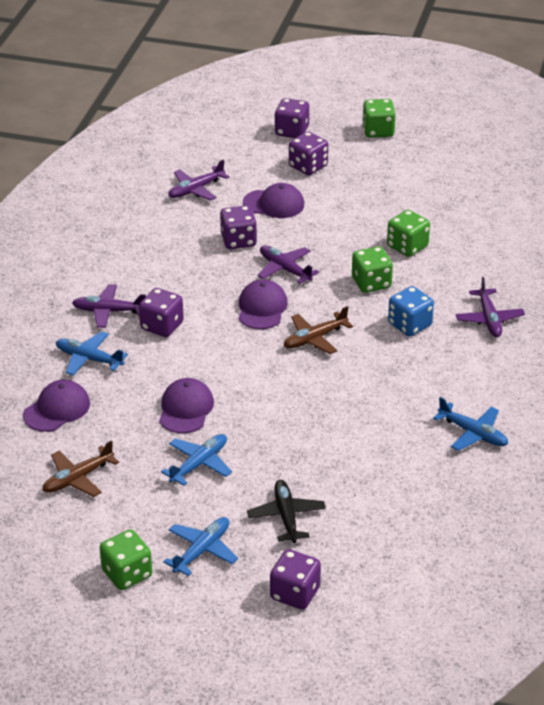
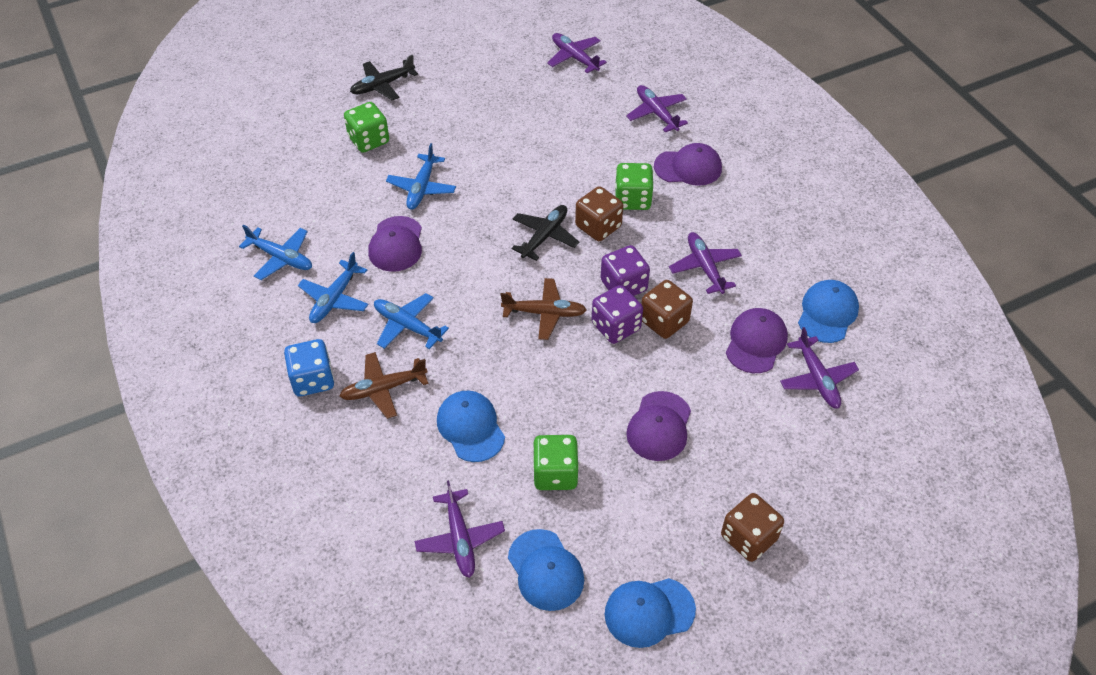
black plane: 1 -> 2
blue cap: 0 -> 4
brown dice: 0 -> 3
green dice: 4 -> 3
purple dice: 5 -> 2
purple plane: 4 -> 5

